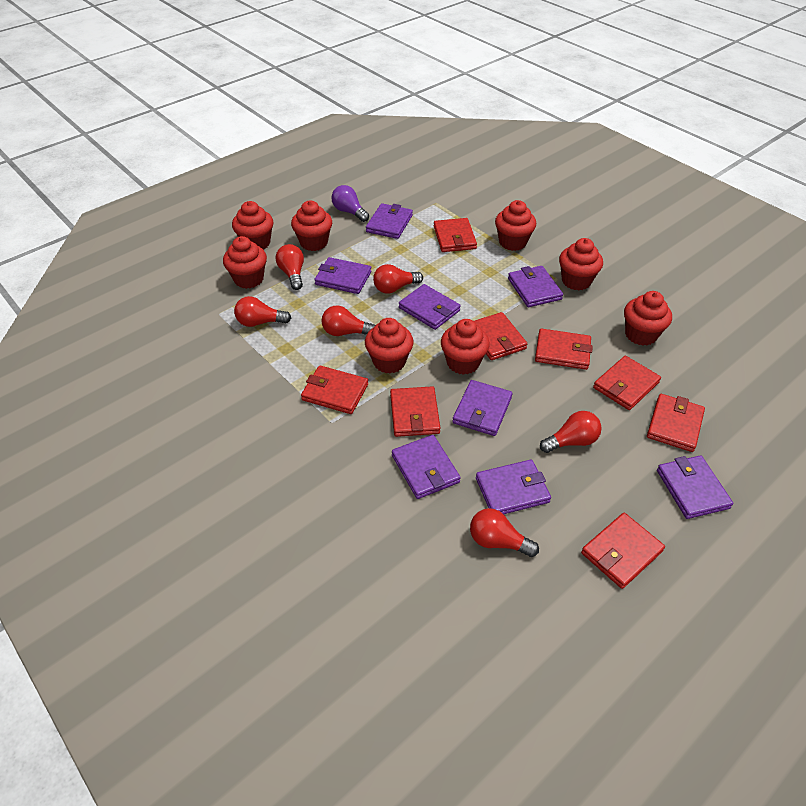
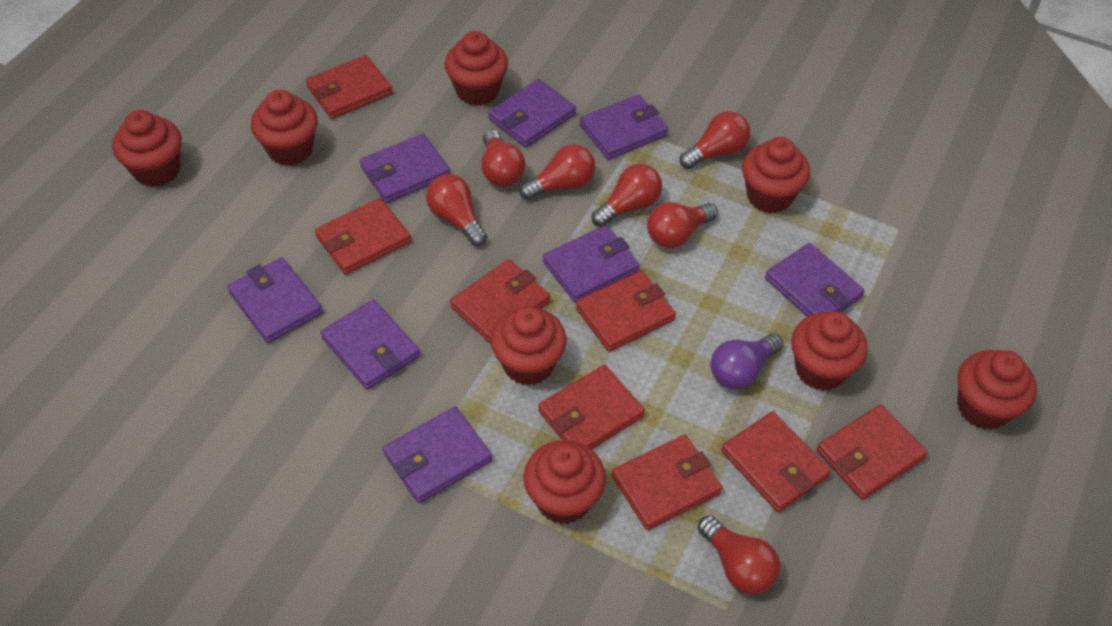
red light bulb: 6 -> 7

